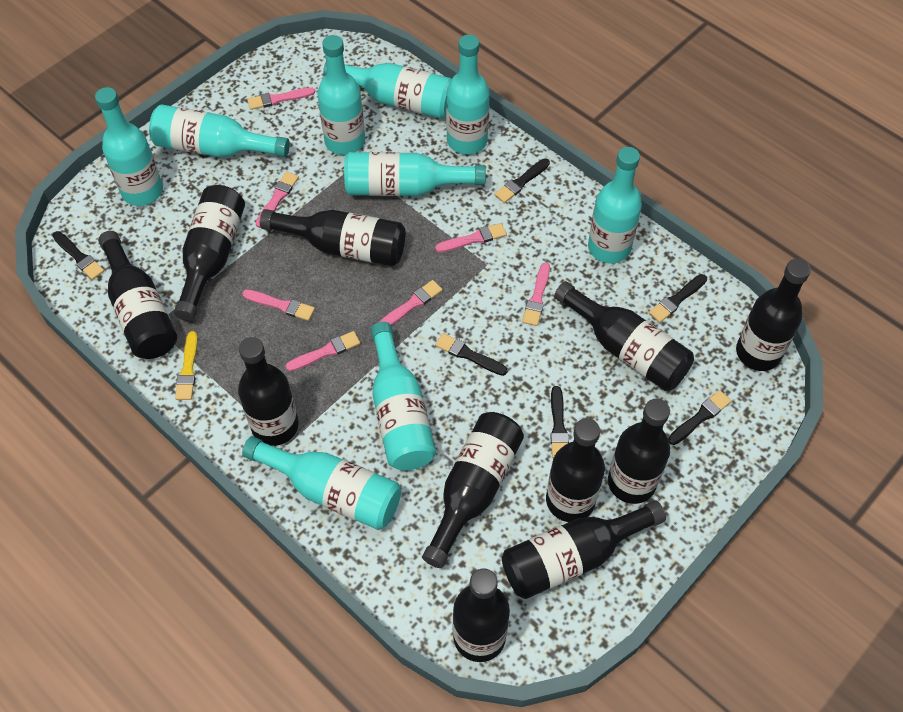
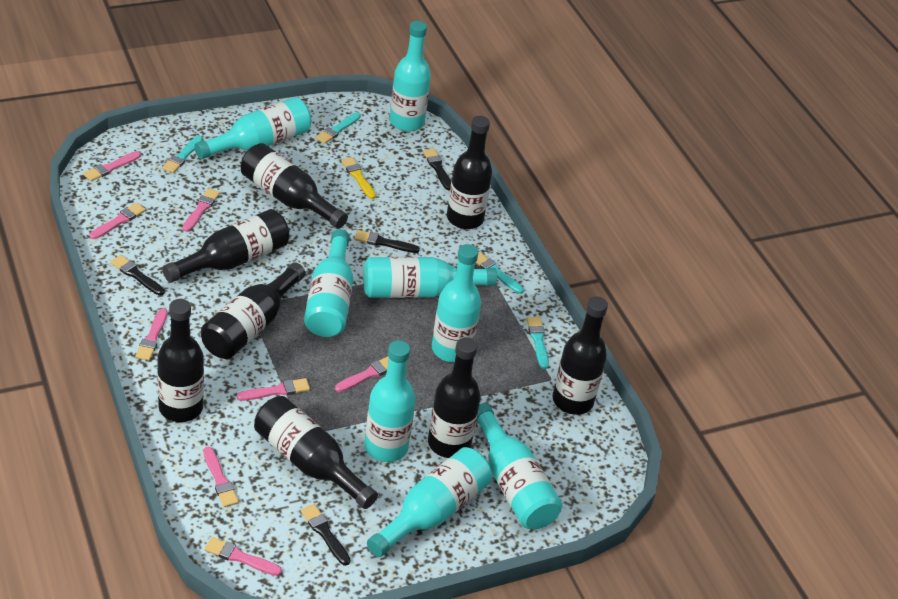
black bottle: 11 -> 8
black brush: 6 -> 4
pink brush: 7 -> 8
turquoise bottle: 9 -> 8
turquoise brush: 0 -> 4

